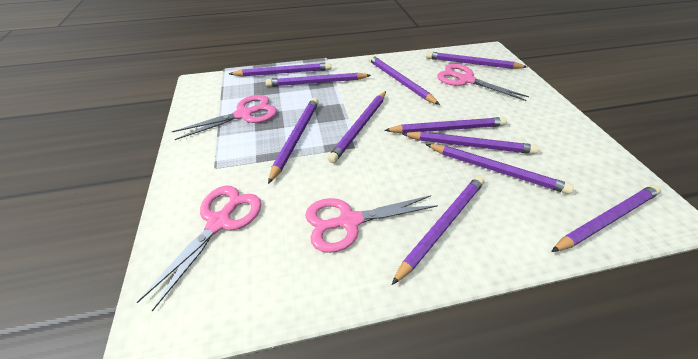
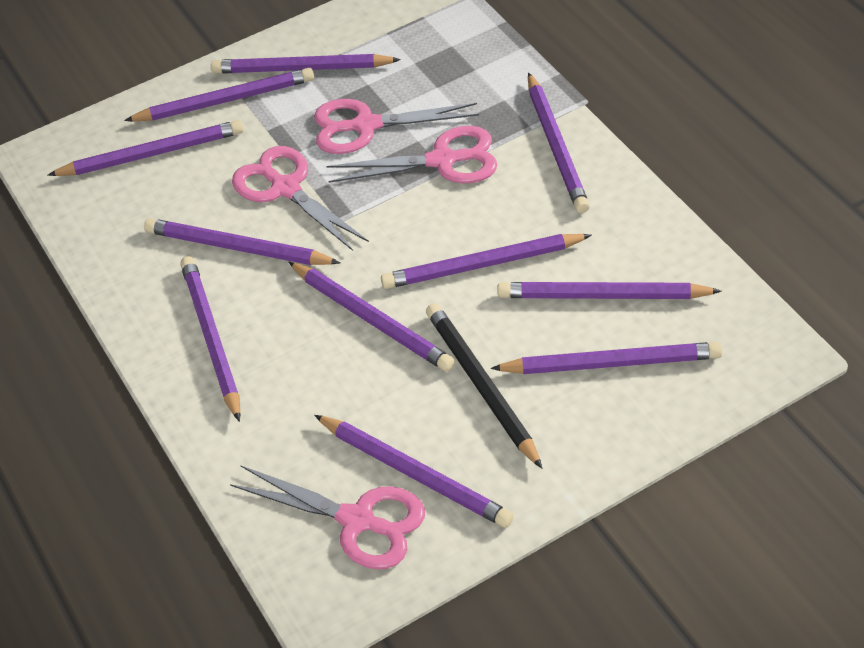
black pencil: 0 -> 1

